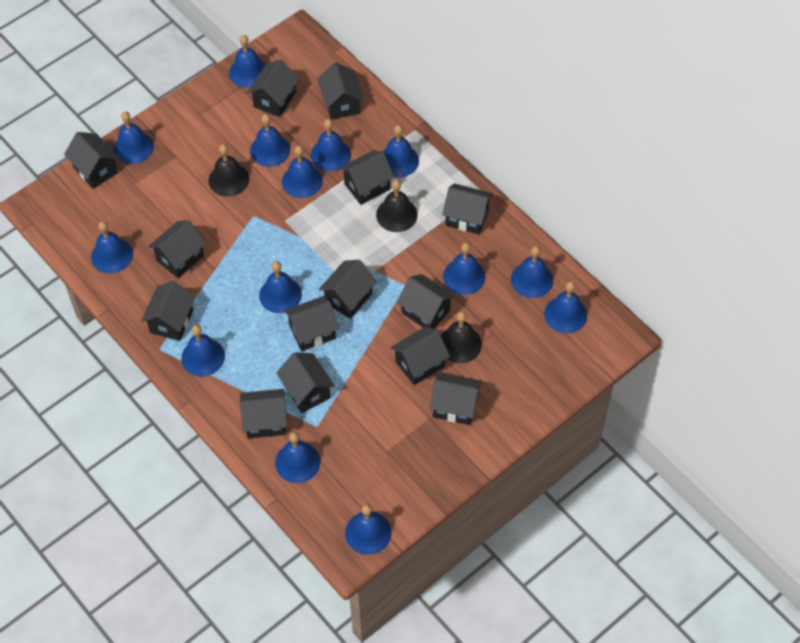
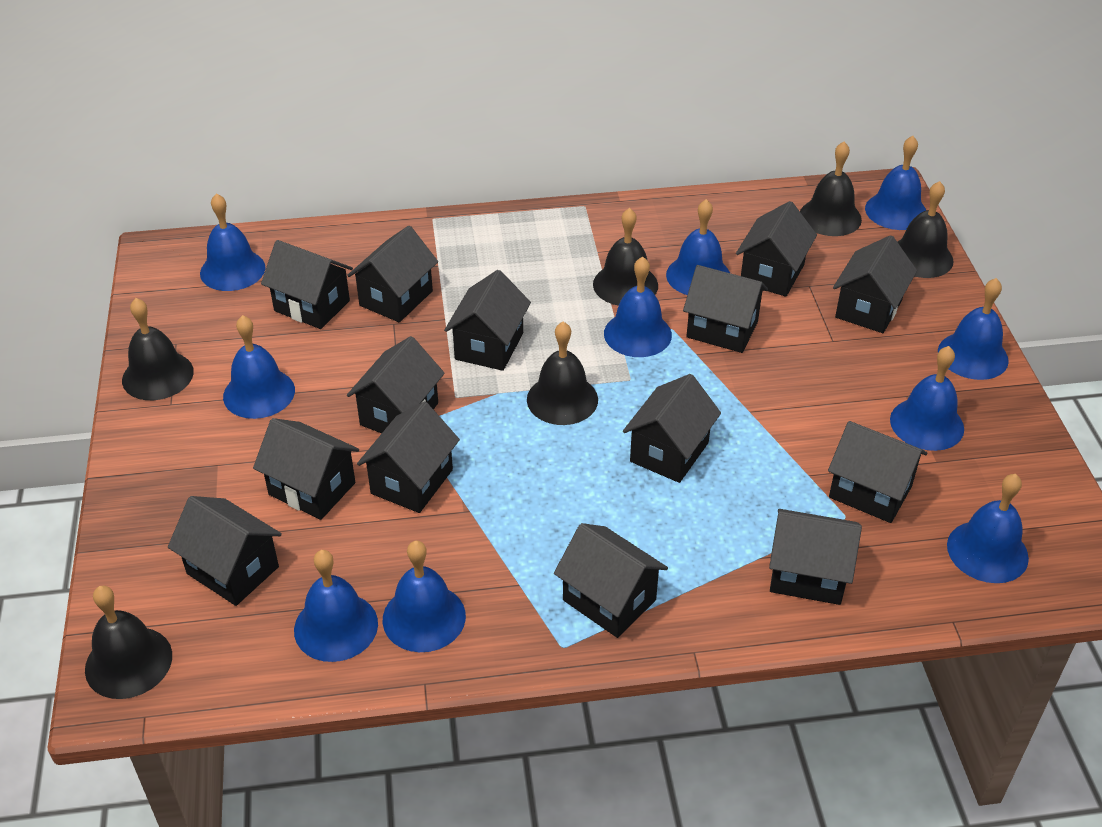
black bell: 3 -> 6
blue bell: 14 -> 10

